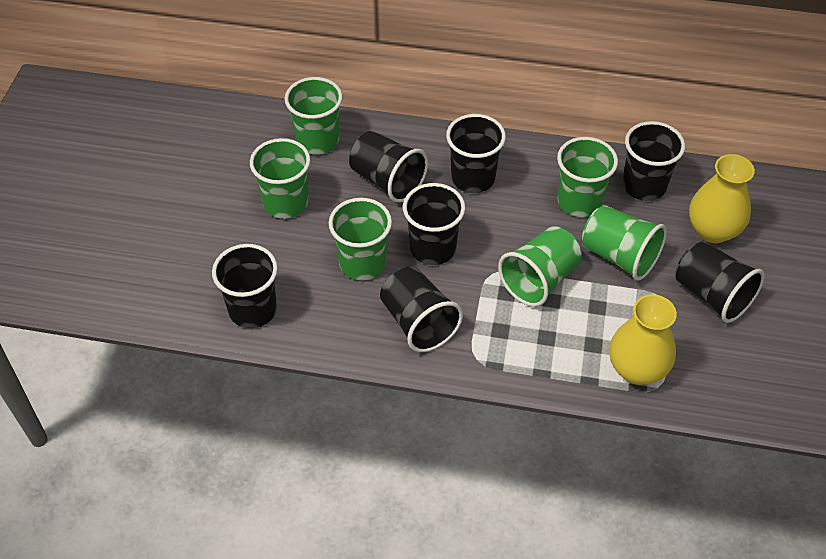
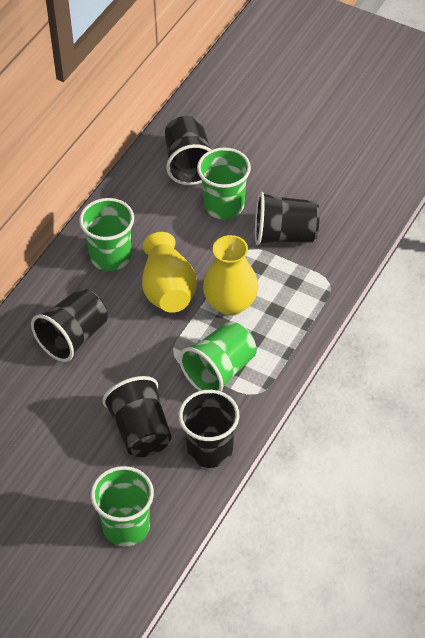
black cup: 7 -> 5
green cup: 6 -> 4

